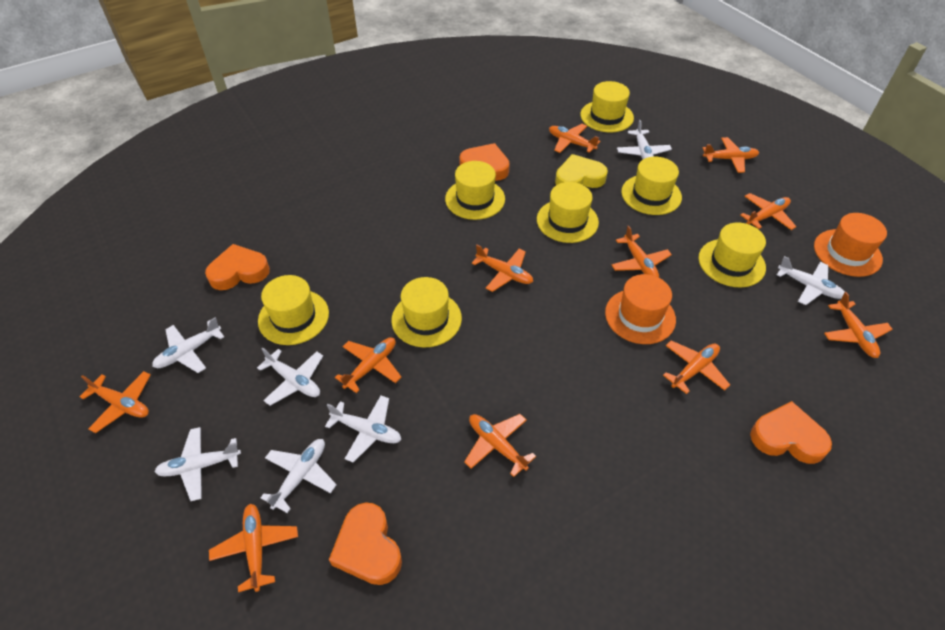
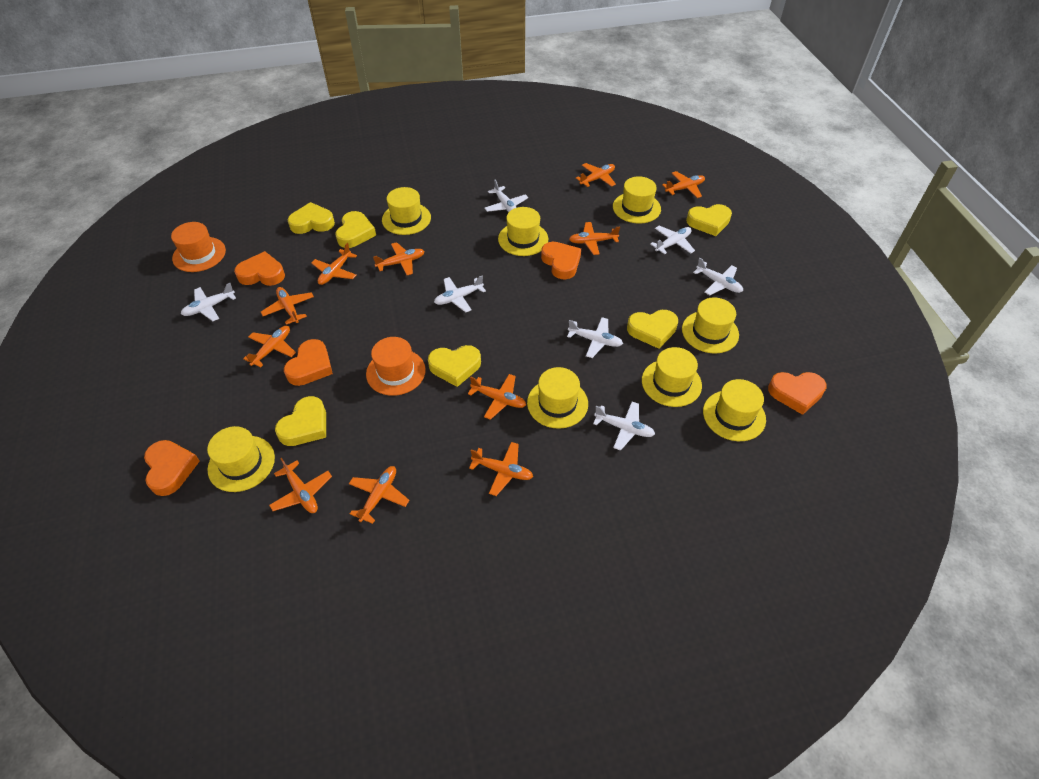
orange heart: 4 -> 5
yellow hat: 7 -> 8
yellow heart: 1 -> 6

